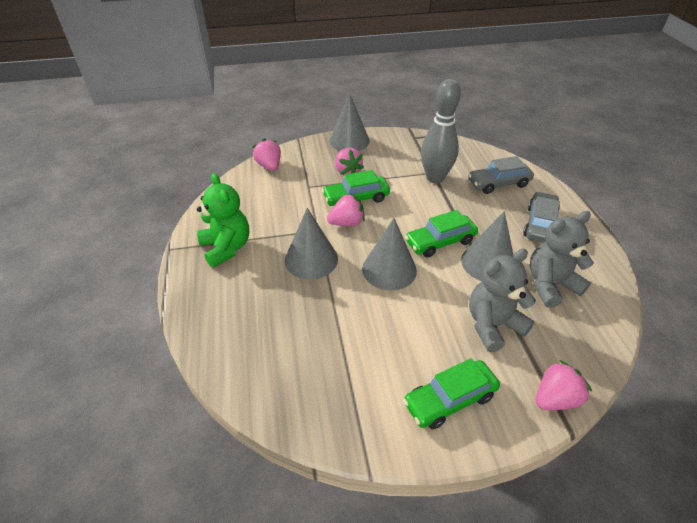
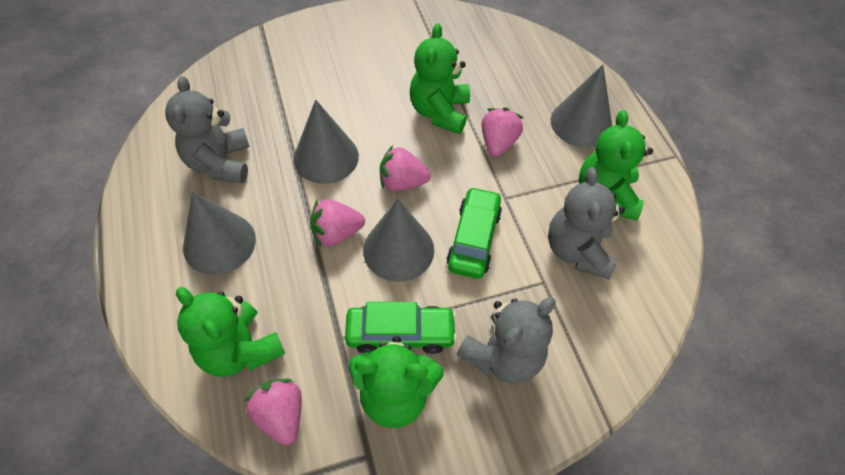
green car: 3 -> 2
green teddy bear: 1 -> 4
grey bowling pin: 1 -> 0
grey car: 2 -> 0
grey teddy bear: 2 -> 3

